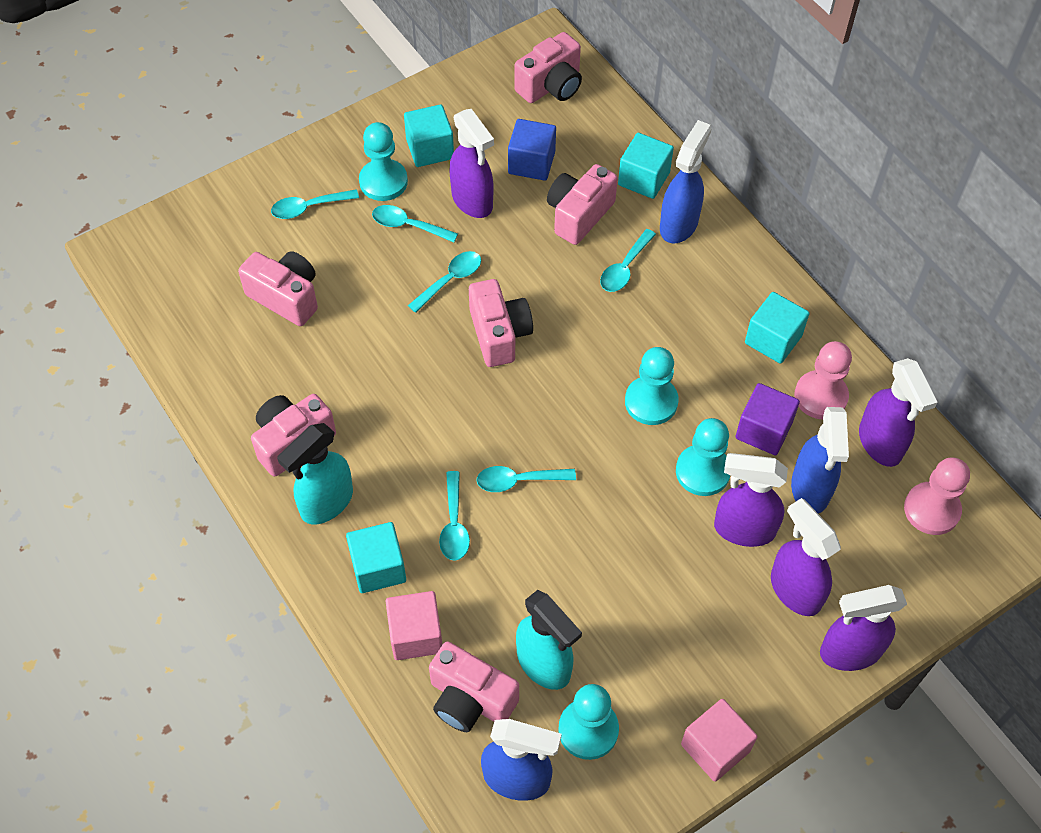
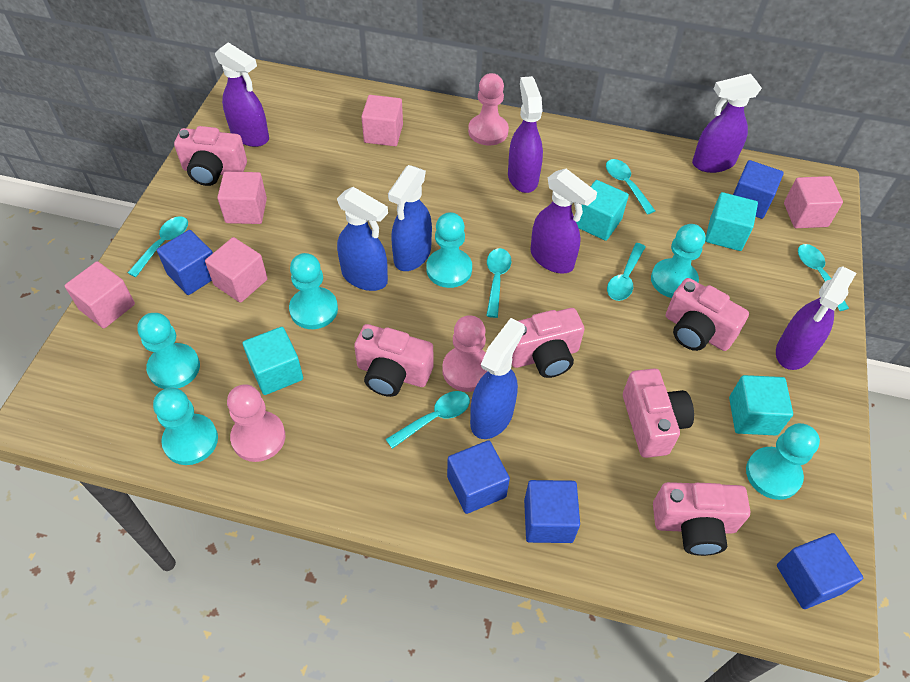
blue cube: 1 -> 5
pink cube: 2 -> 5
pink pawn: 2 -> 3
purple cube: 1 -> 0
turquoise pawn: 4 -> 6
turquoise spray bottle: 2 -> 0

